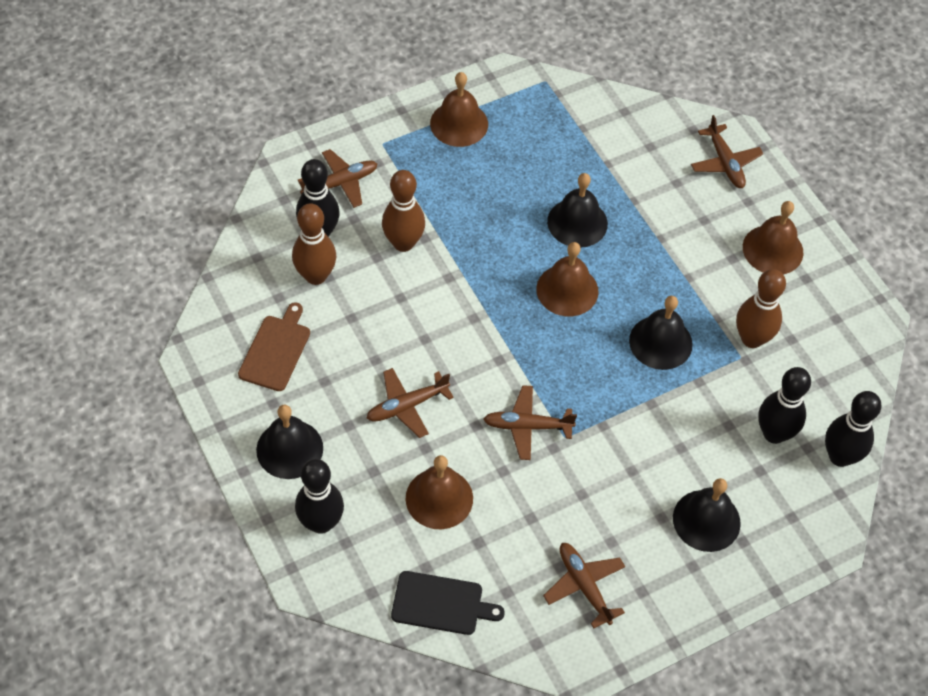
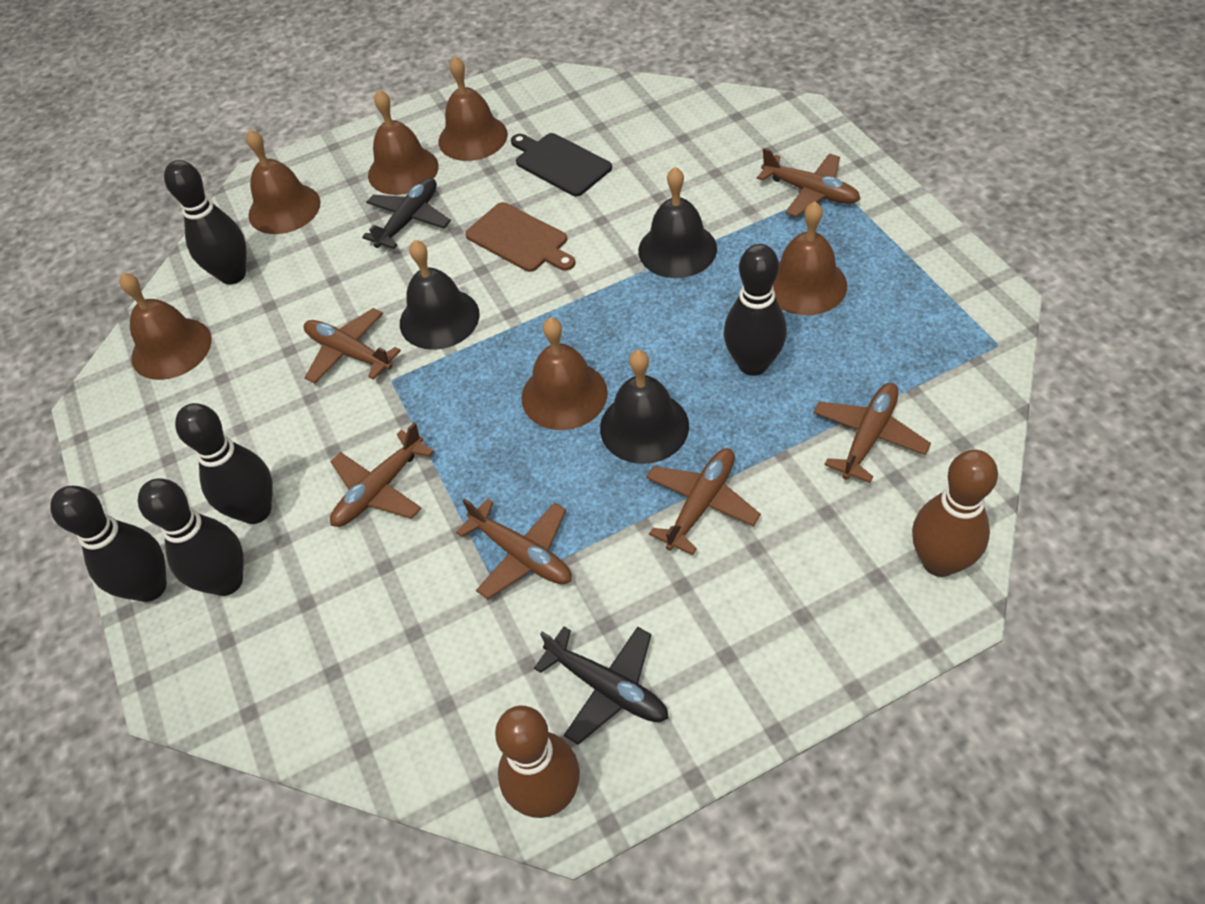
black bell: 4 -> 3
black bowling pin: 4 -> 5
black plane: 0 -> 2
brown bell: 4 -> 6
brown bowling pin: 3 -> 2
brown plane: 5 -> 6

